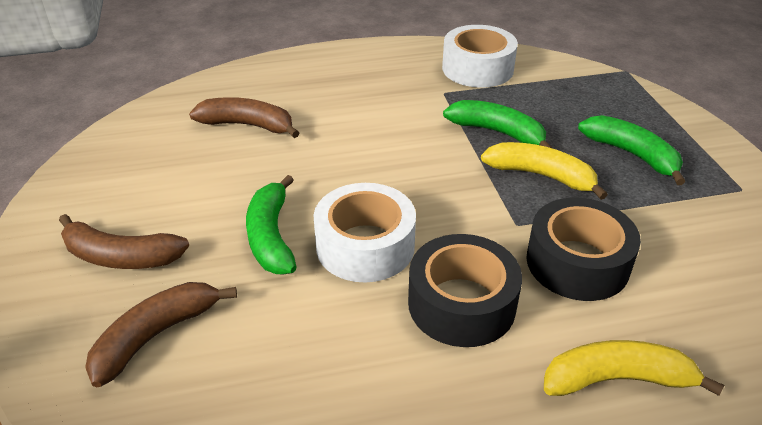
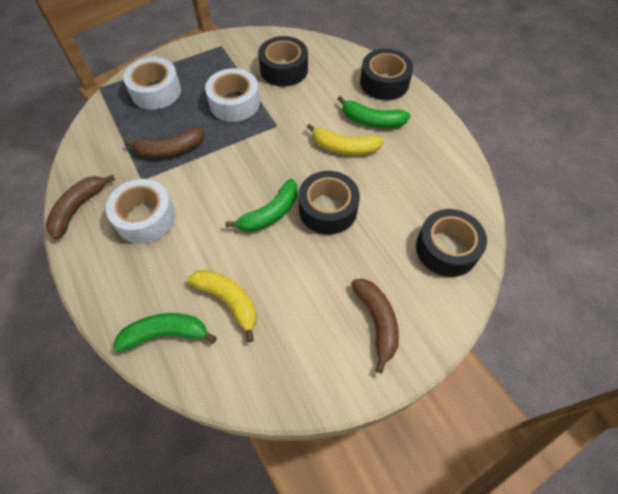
black tape: 2 -> 4
white tape: 2 -> 3

